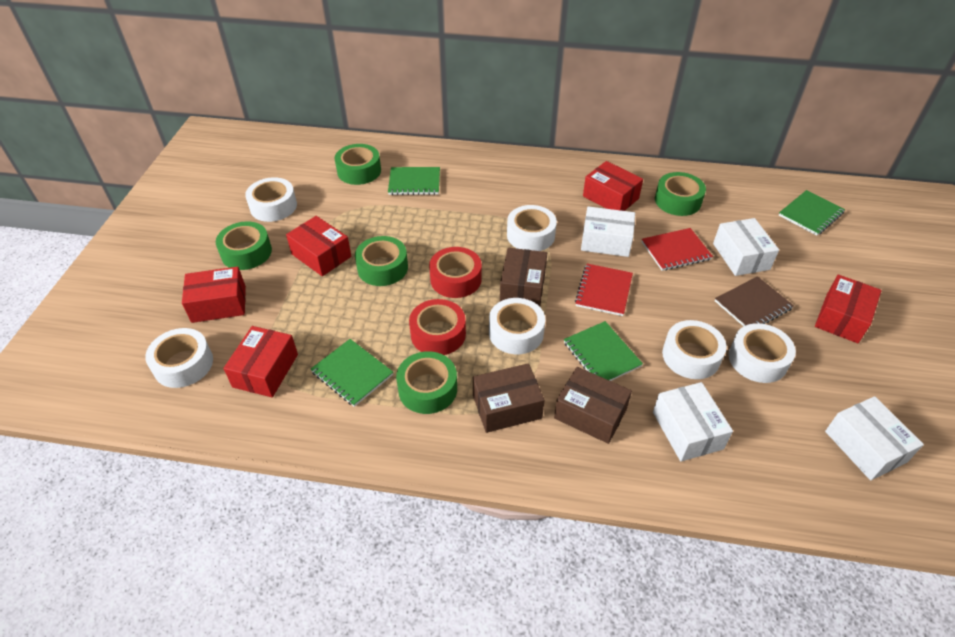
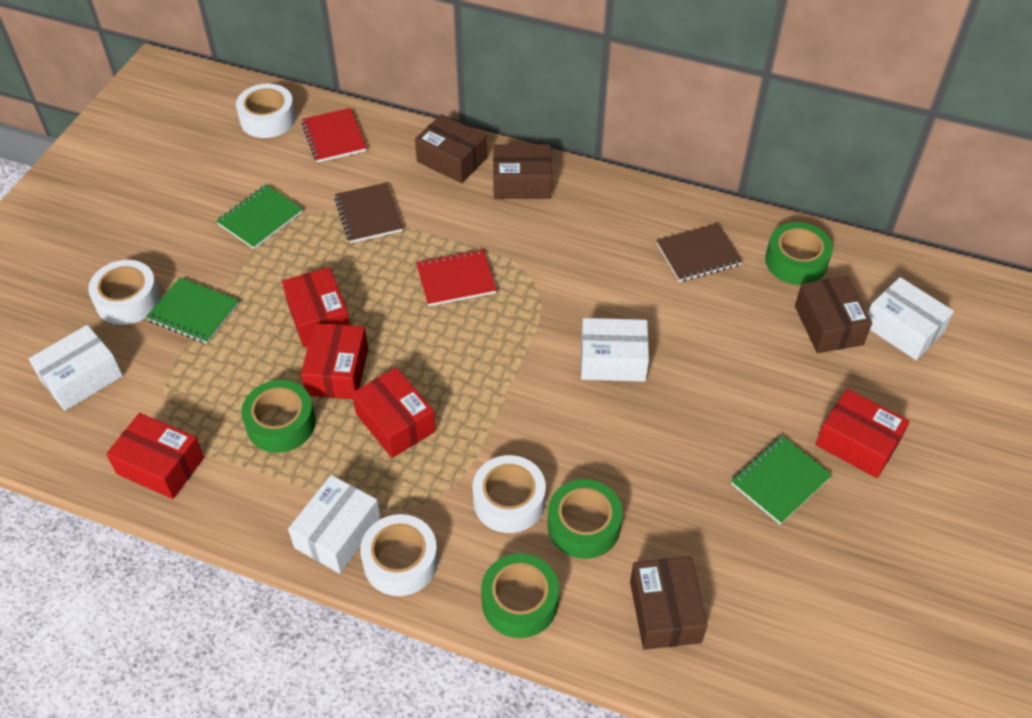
brown box: 3 -> 4
brown notebook: 1 -> 2
green notebook: 4 -> 3
green tape: 5 -> 4
red tape: 2 -> 0
white tape: 6 -> 4

